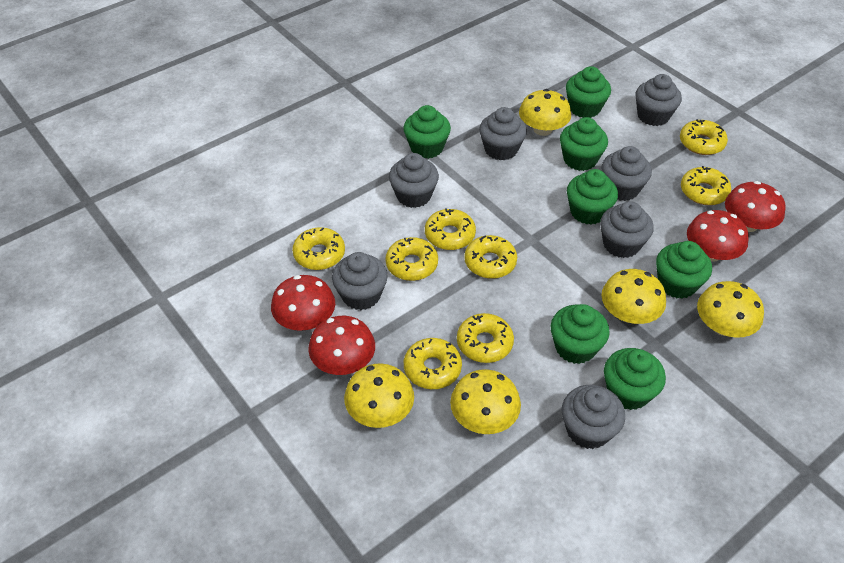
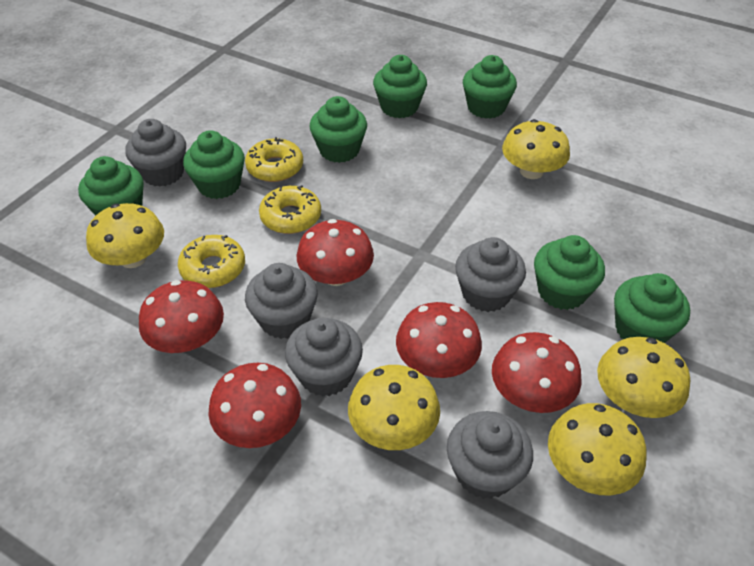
grey cupcake: 7 -> 5
red mushroom: 4 -> 5
yellow donut: 8 -> 3

